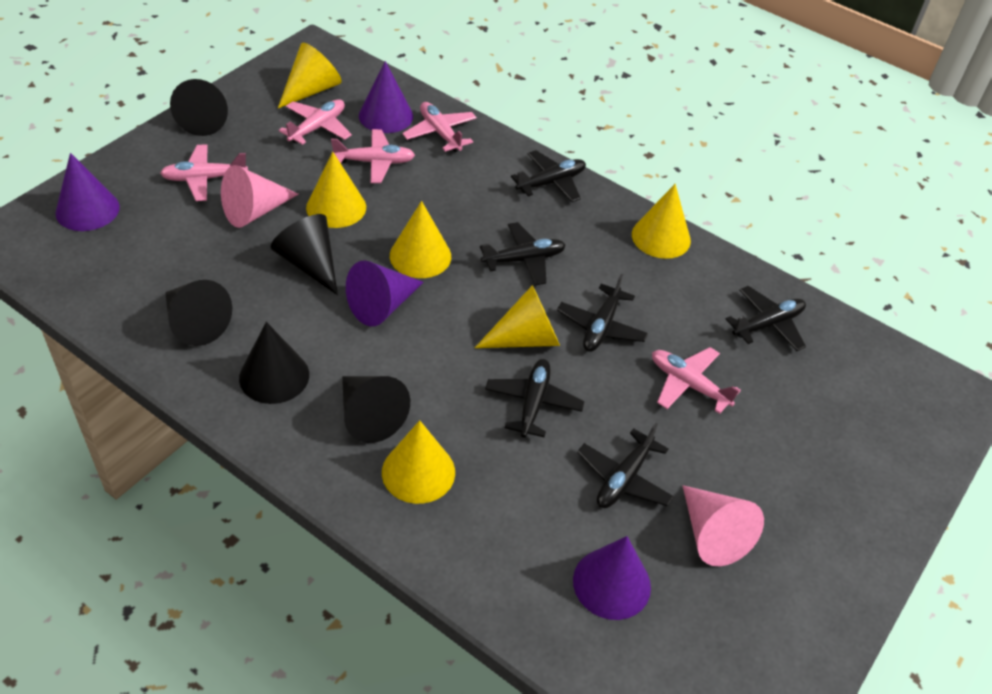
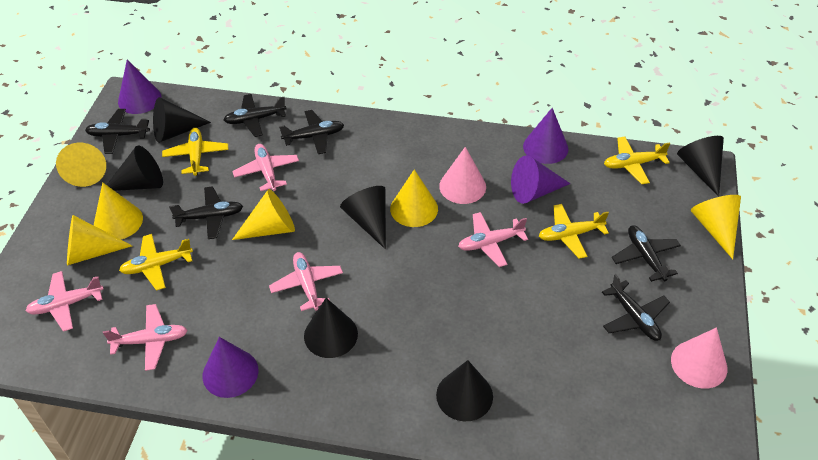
black cone: 5 -> 6
yellow plane: 0 -> 4

